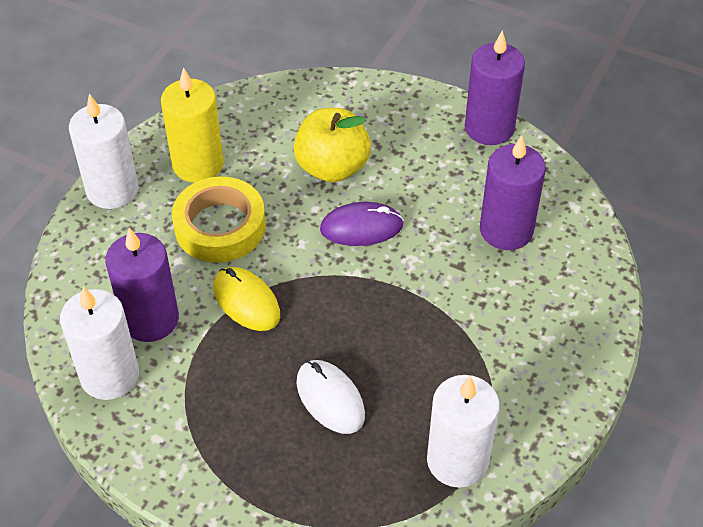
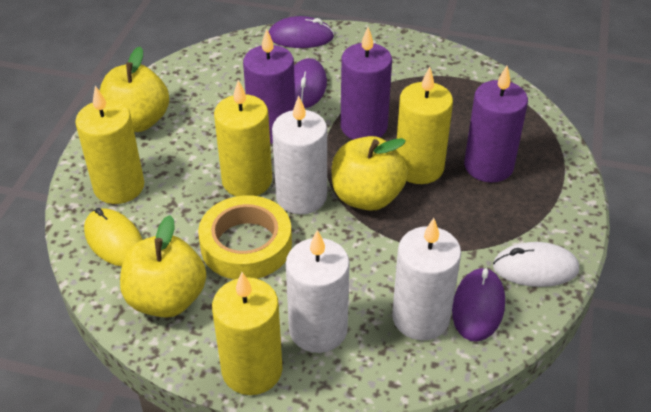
purple mouse: 1 -> 3
yellow apple: 1 -> 3
yellow candle: 1 -> 4

